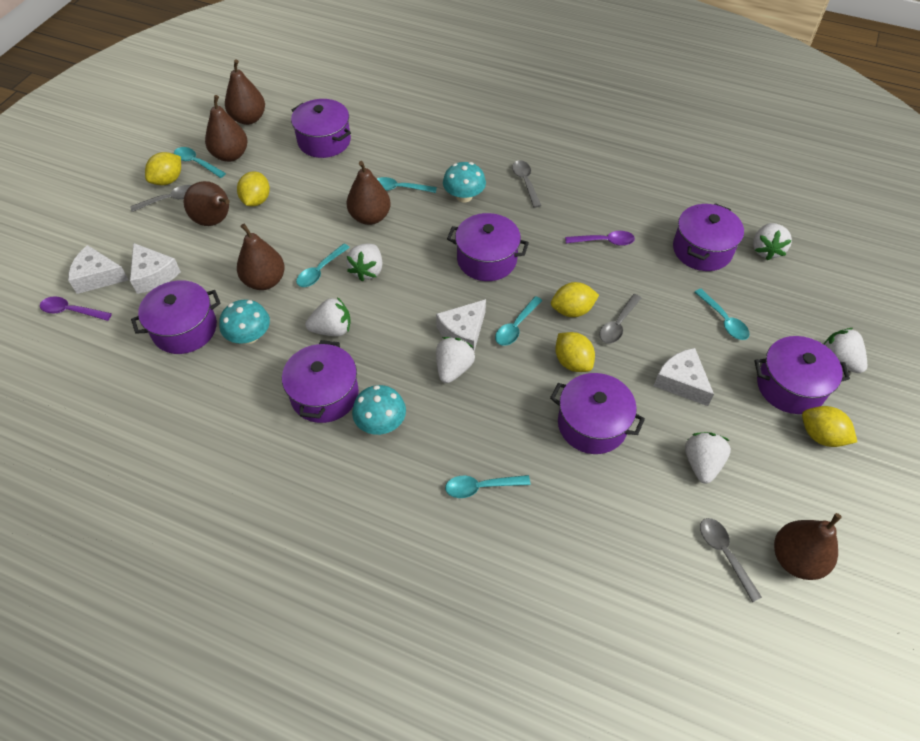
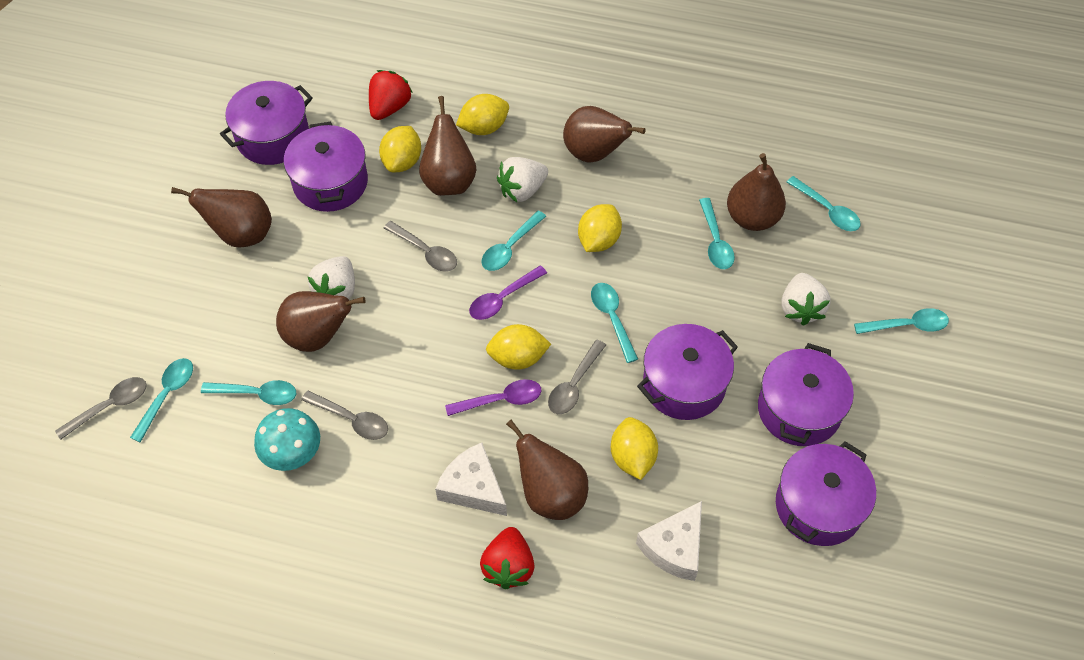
purple pot: 7 -> 5
red strawberry: 0 -> 2
turquoise mushroom: 3 -> 1
turquoise spoon: 6 -> 7
white cheese: 4 -> 2
white strawberry: 6 -> 3

